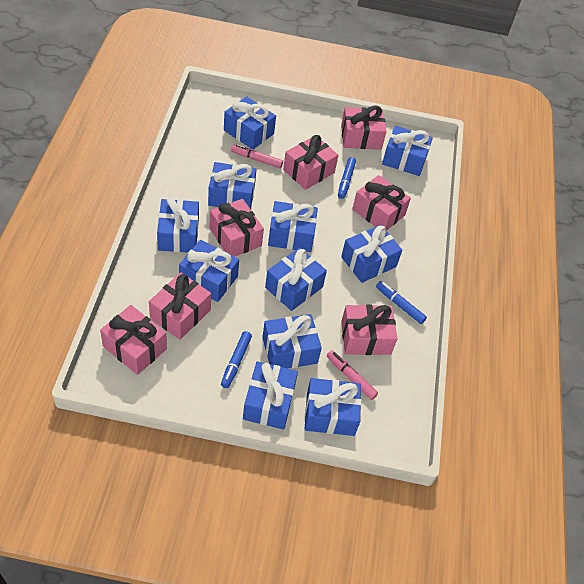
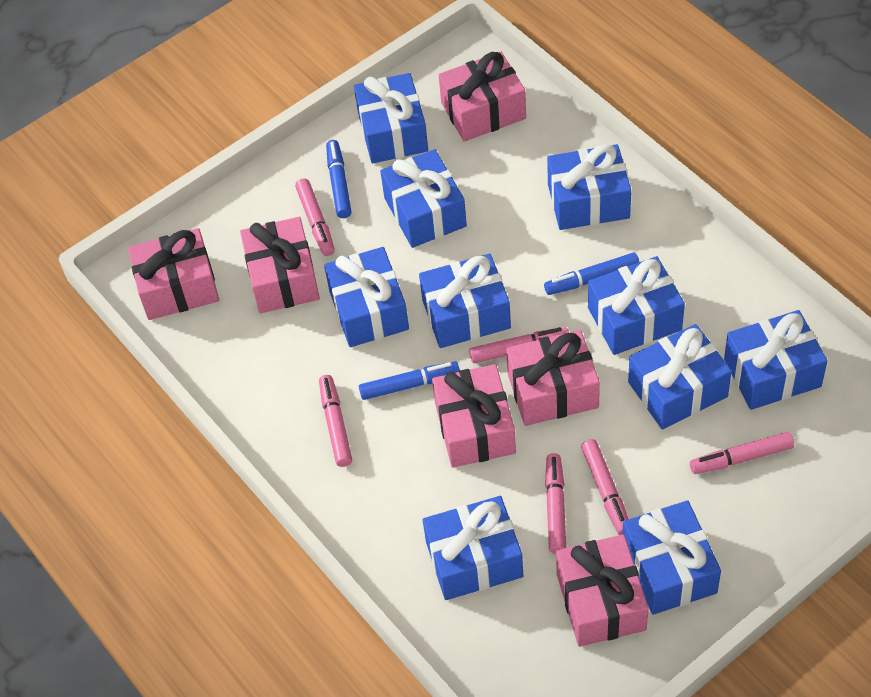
blue gift: 11 -> 10
pink gift: 7 -> 6
pink marker: 2 -> 6

